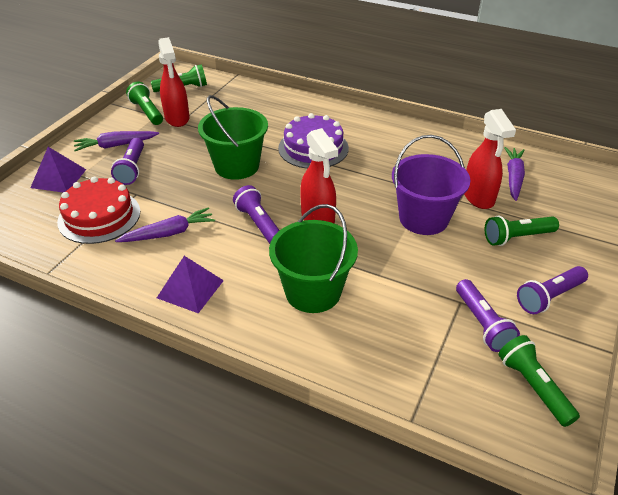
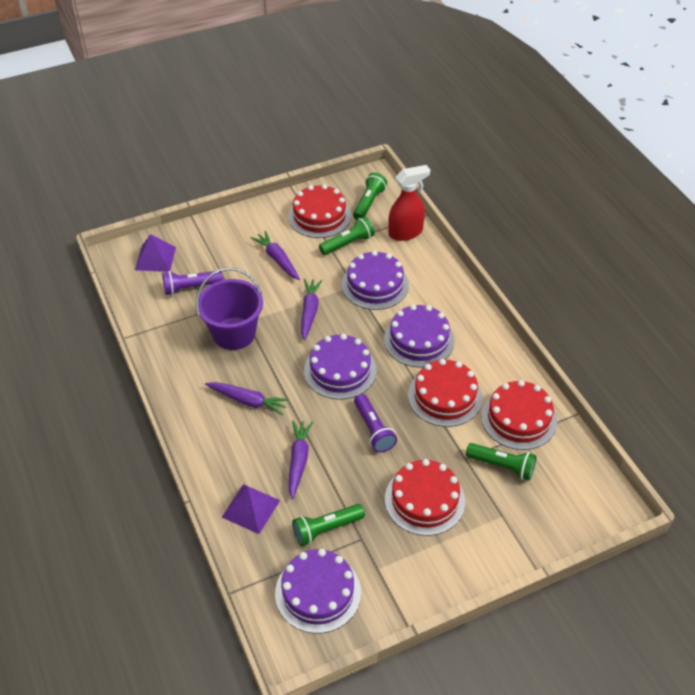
green bucket: 2 -> 0
purple cake: 1 -> 4
purple carrot: 3 -> 4
purple flashlight: 4 -> 2
red cake: 1 -> 4
red spray bottle: 3 -> 1

